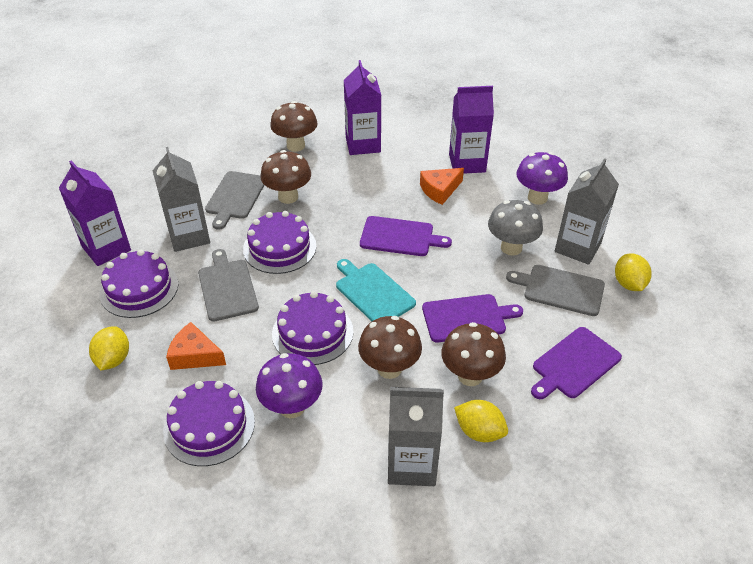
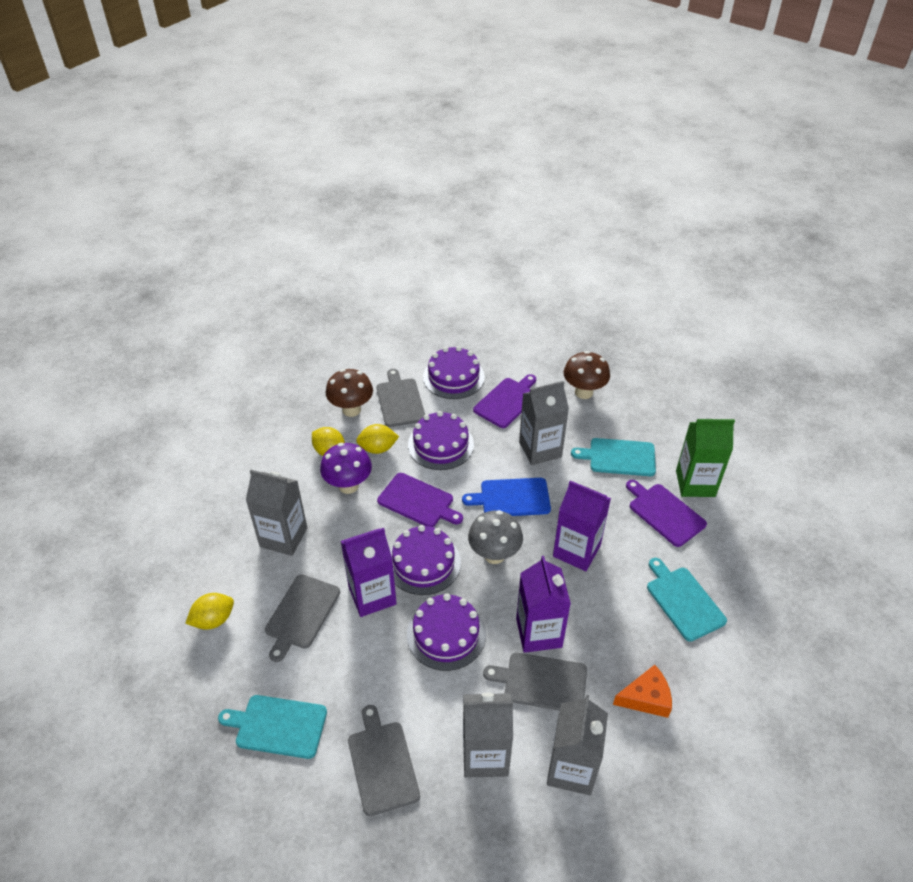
blue cutting board: 0 -> 1
brown mushroom: 4 -> 2
green carton: 0 -> 1
grey carton: 3 -> 4
grey cutting board: 3 -> 4
orange cheese: 2 -> 1
purple mushroom: 2 -> 1
turquoise cutting board: 1 -> 3

